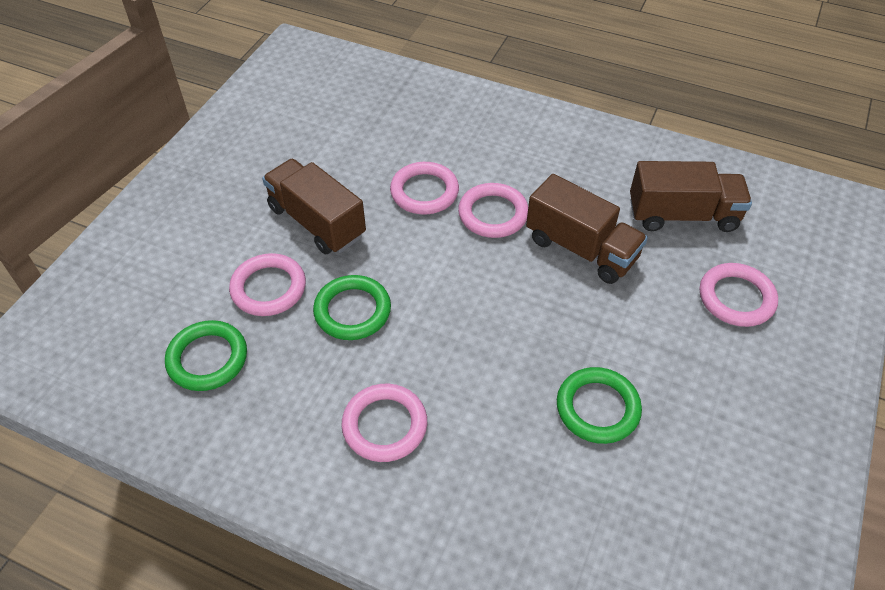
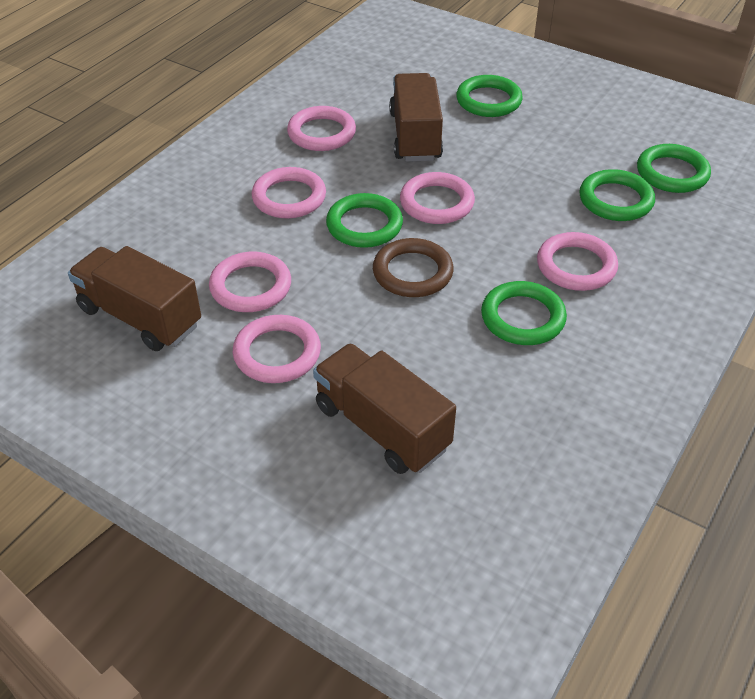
brown ring: 0 -> 1
green ring: 3 -> 5
pink ring: 5 -> 6

